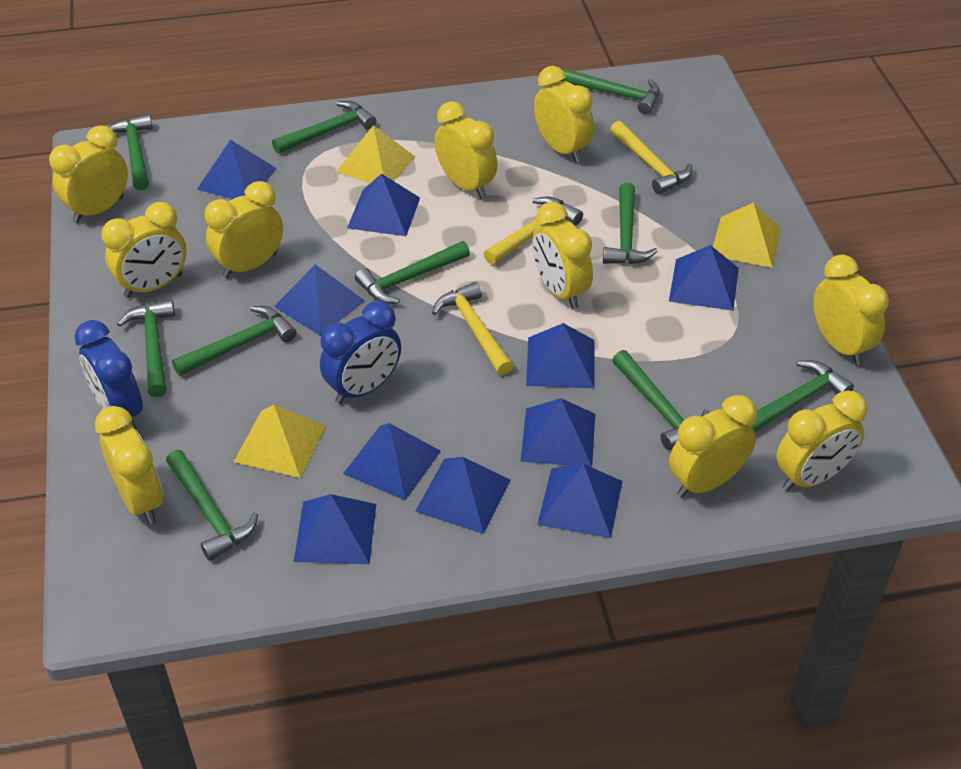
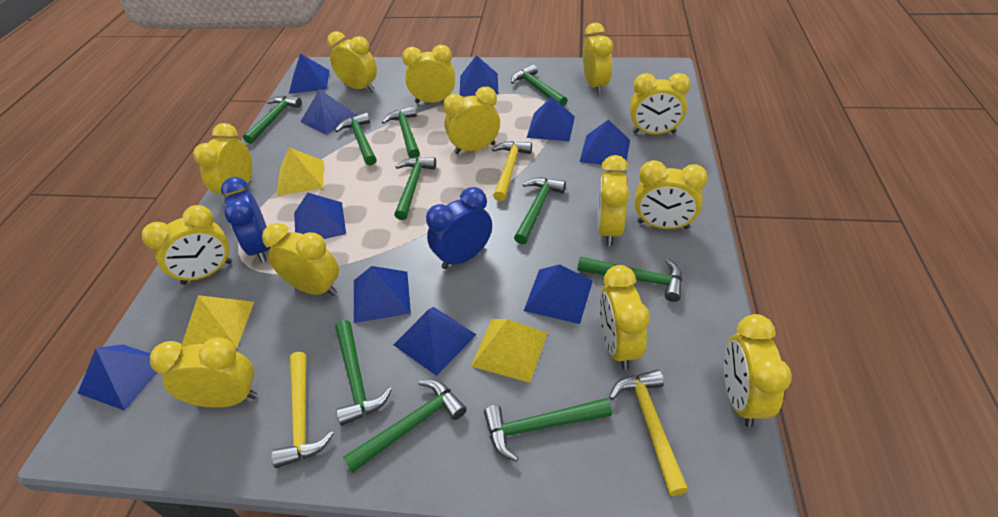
yellow clock: 10 -> 13

